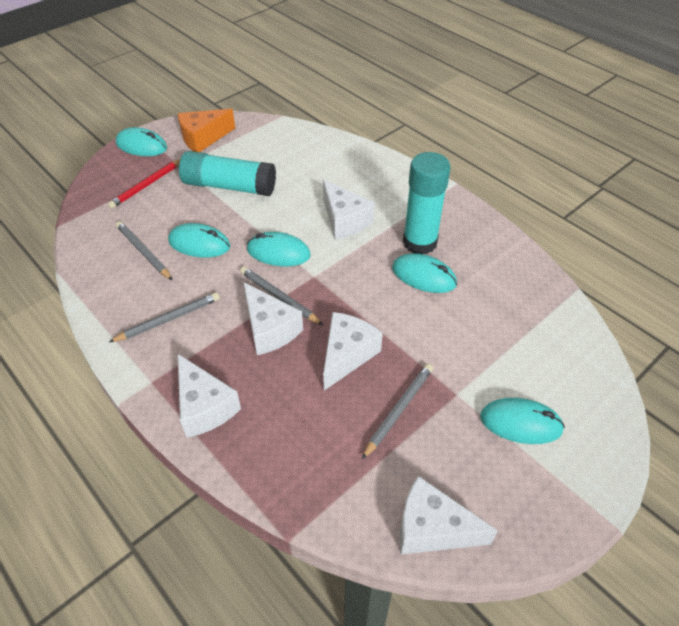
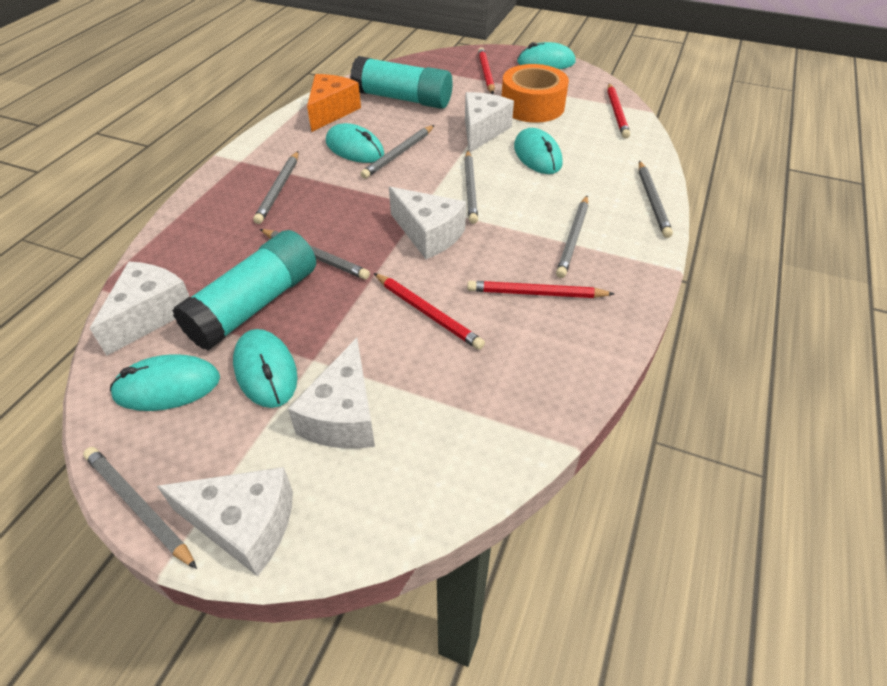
grey pencil: 4 -> 7
orange tape: 0 -> 1
red pencil: 1 -> 4

